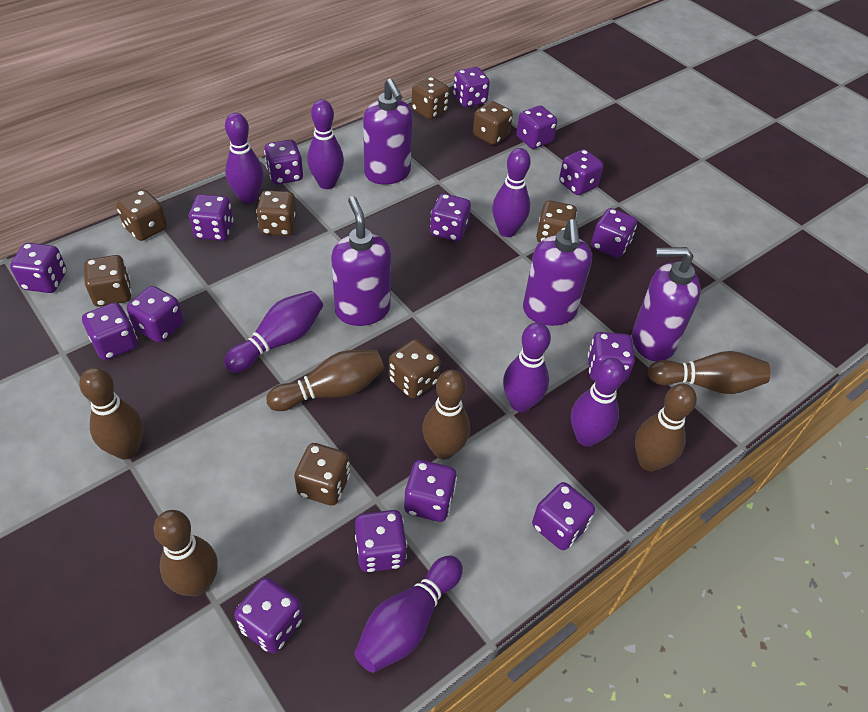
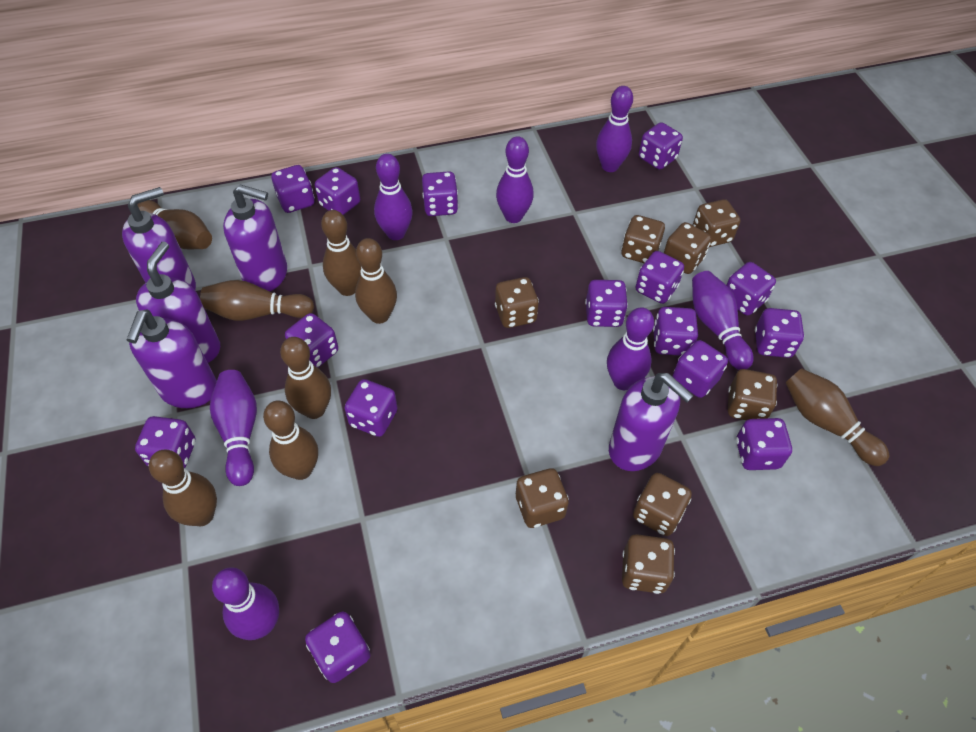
brown bowling pin: 6 -> 8
purple soap dispenser: 4 -> 5

